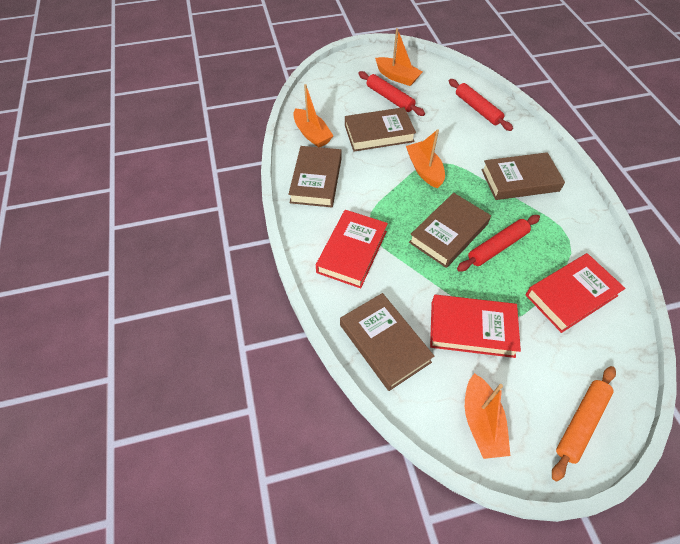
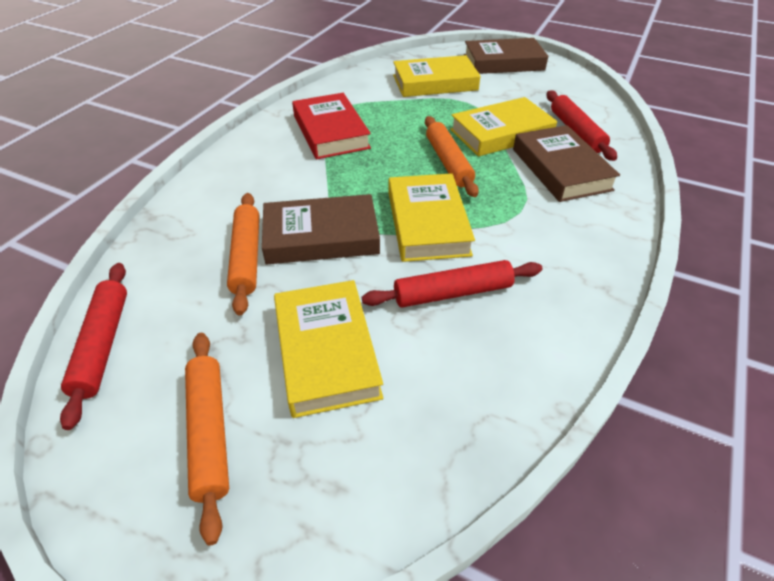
brown book: 5 -> 3
orange boat: 4 -> 0
orange rolling pin: 1 -> 3
red book: 3 -> 1
yellow book: 0 -> 4

